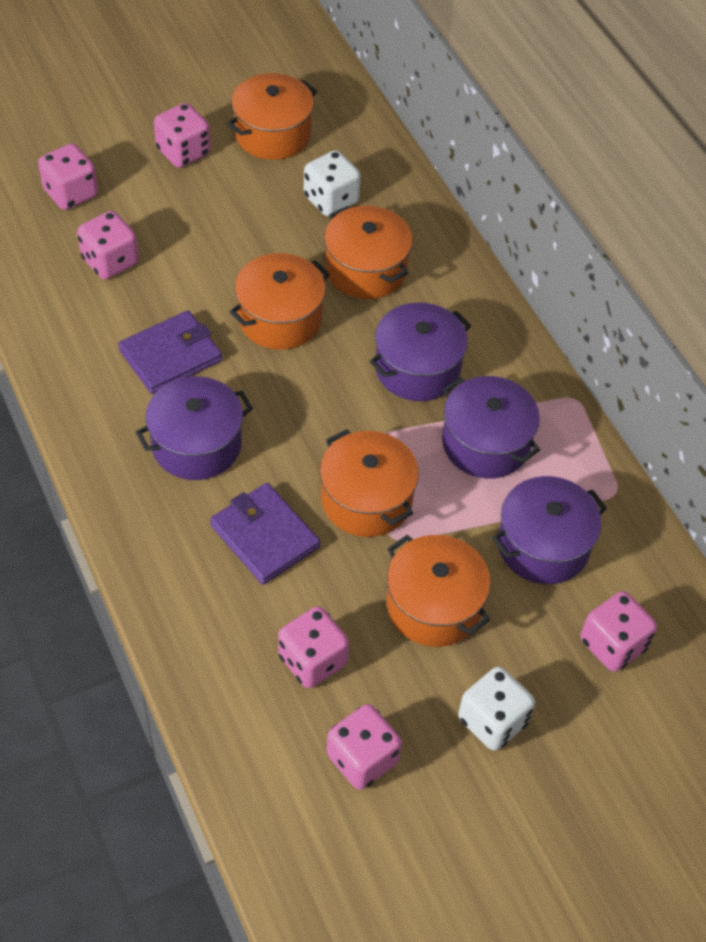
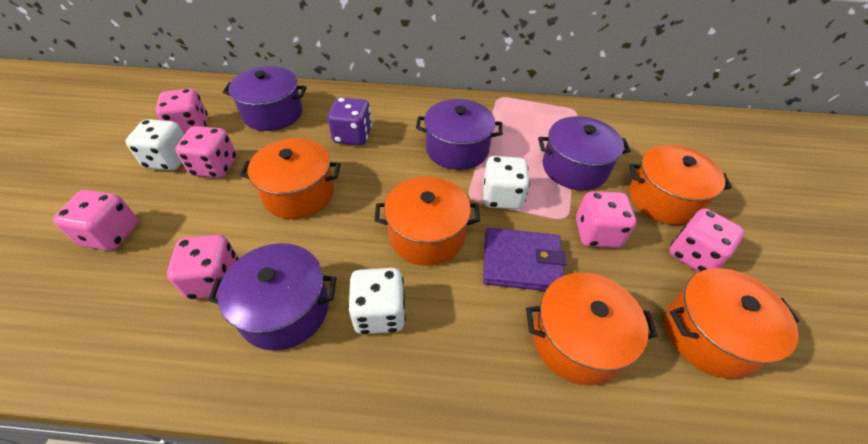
purple dice: 0 -> 1
purple wallet: 2 -> 1
white dice: 2 -> 3

